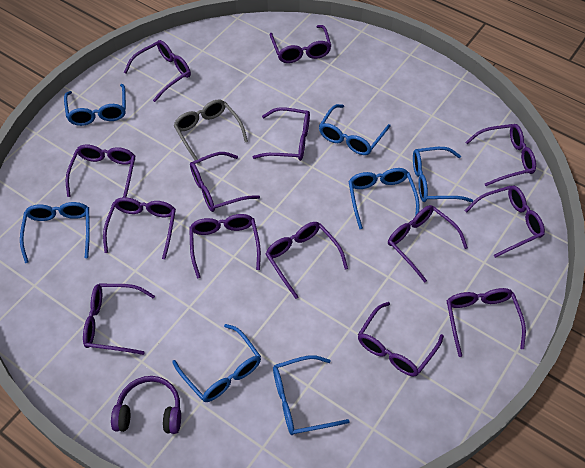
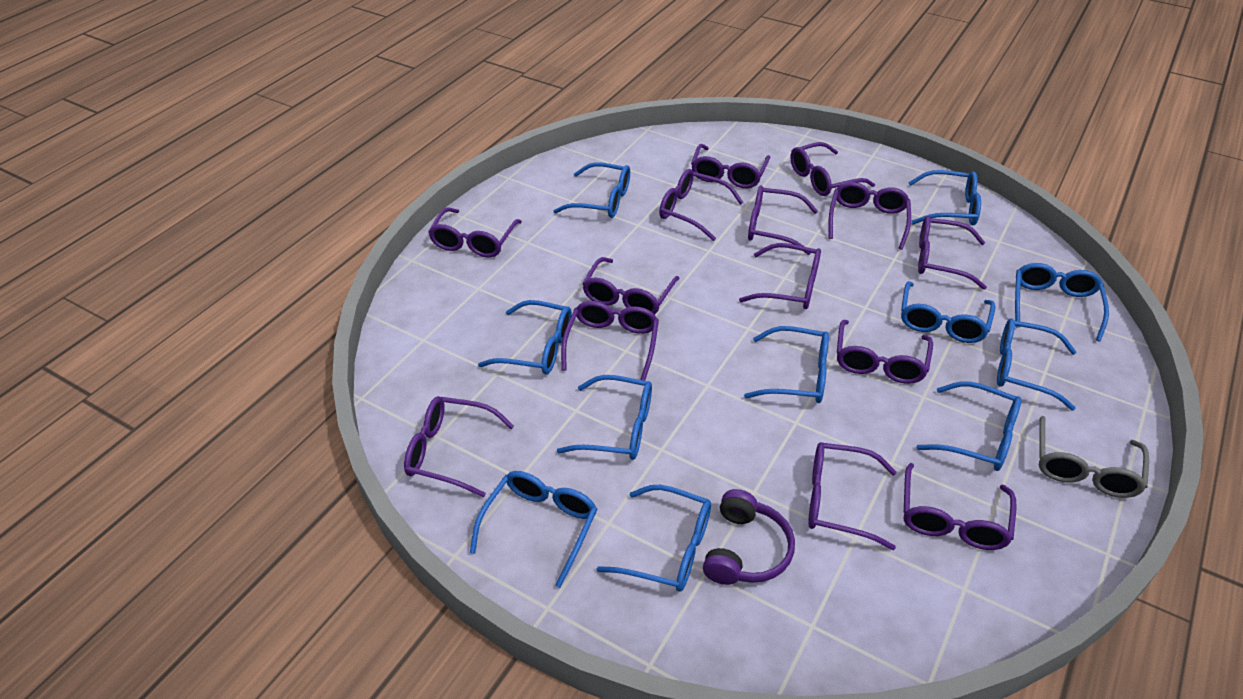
blue glasses: 7 -> 11

